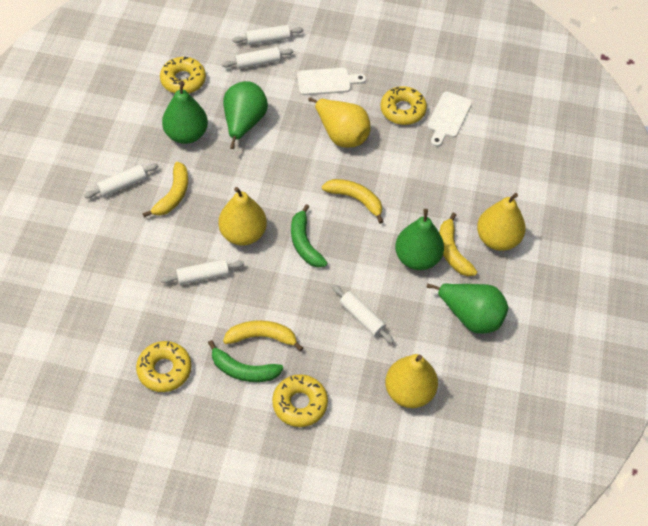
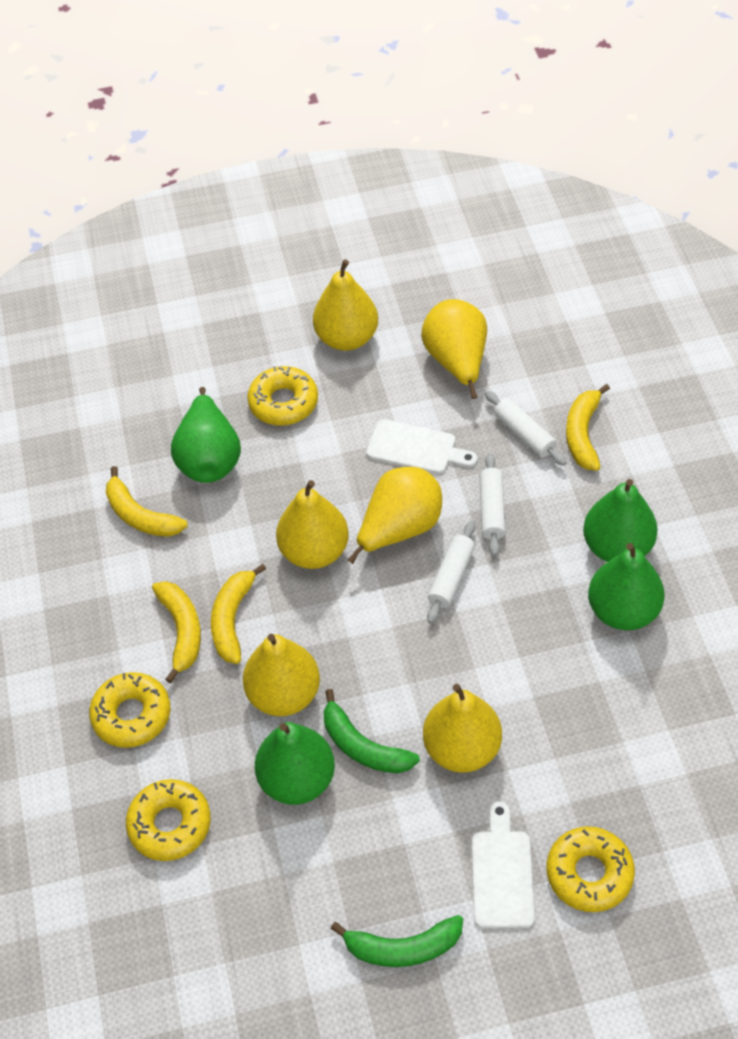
white rolling pin: 5 -> 3
yellow pear: 4 -> 6

